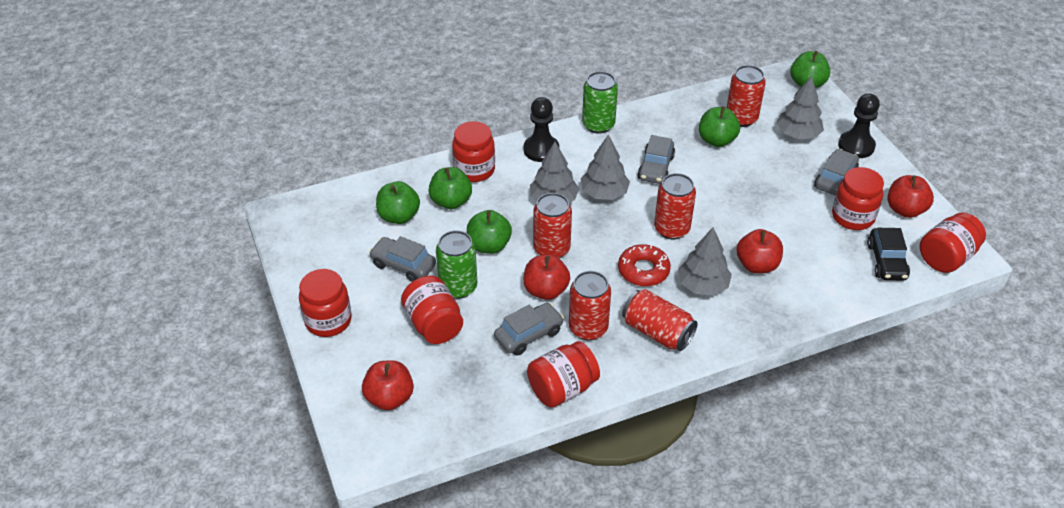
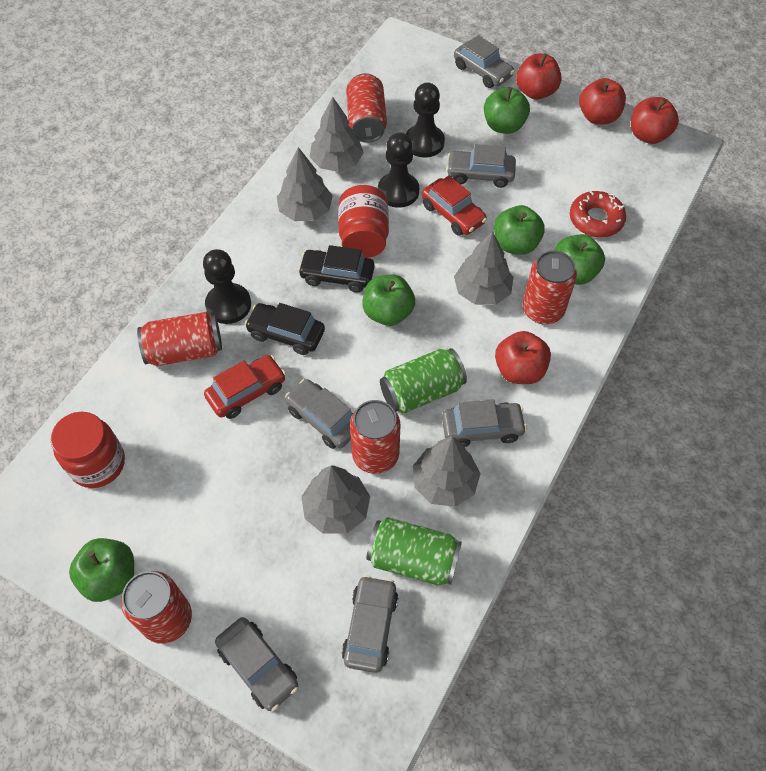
black car: 1 -> 2
black pawn: 2 -> 3
grey car: 4 -> 6
grey tree: 4 -> 5
red car: 0 -> 2
red jar: 6 -> 2

